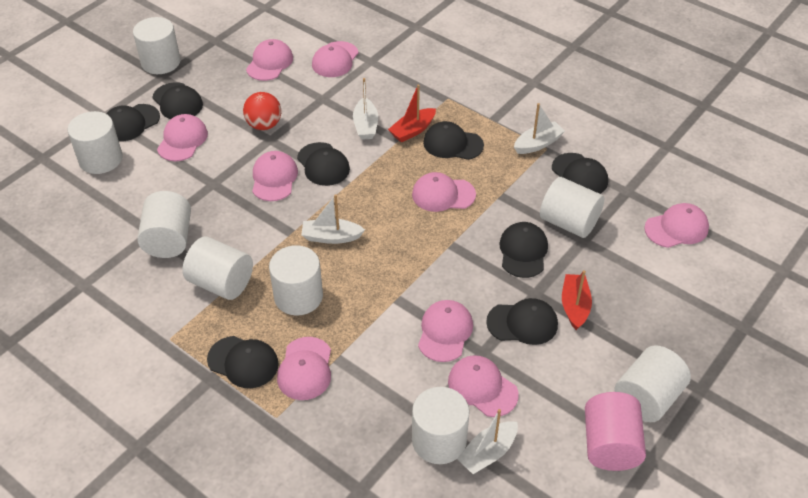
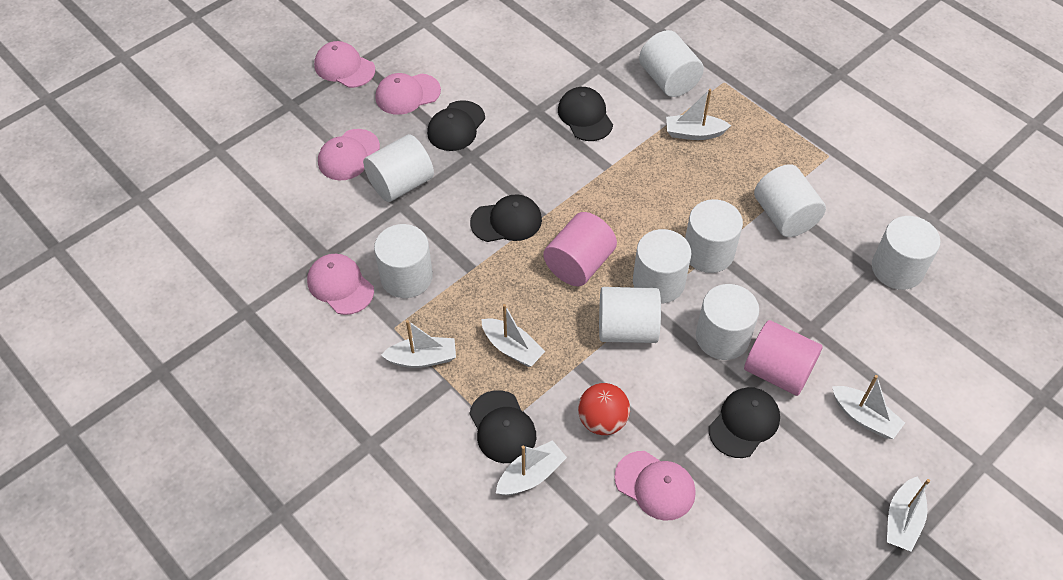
black cap: 8 -> 5
pink cap: 9 -> 5
pink cylinder: 1 -> 2
red boat: 2 -> 0
white boat: 4 -> 6
white cylinder: 8 -> 9

